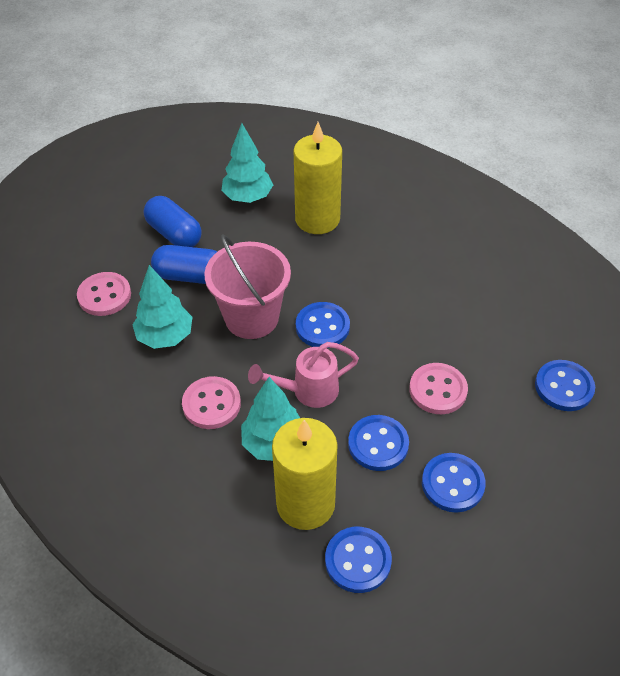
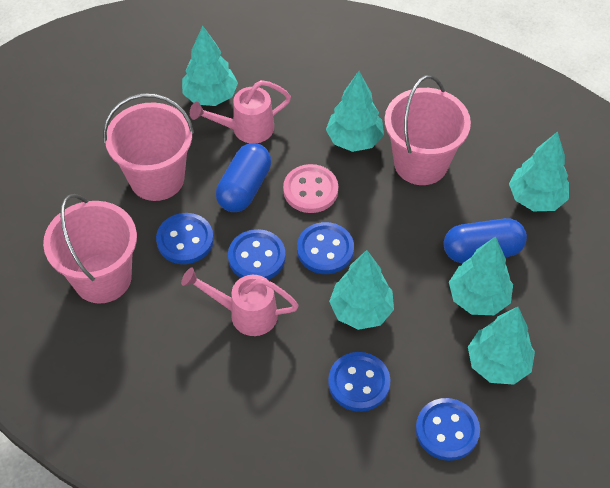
pink bucket: 1 -> 3
pink button: 3 -> 1
pink watering can: 1 -> 2
turquoise tree: 3 -> 6
yellow candle: 2 -> 0

